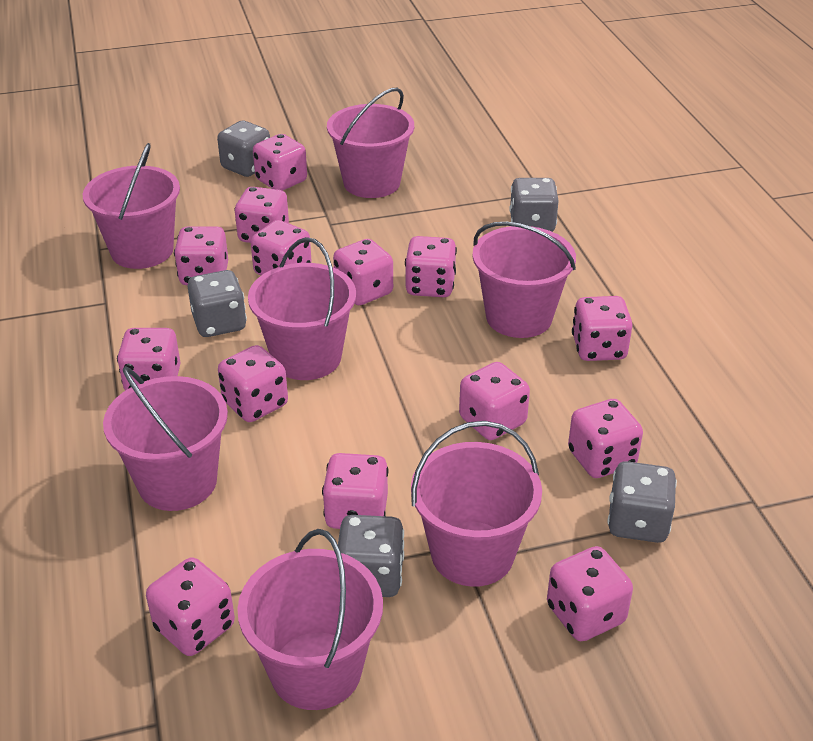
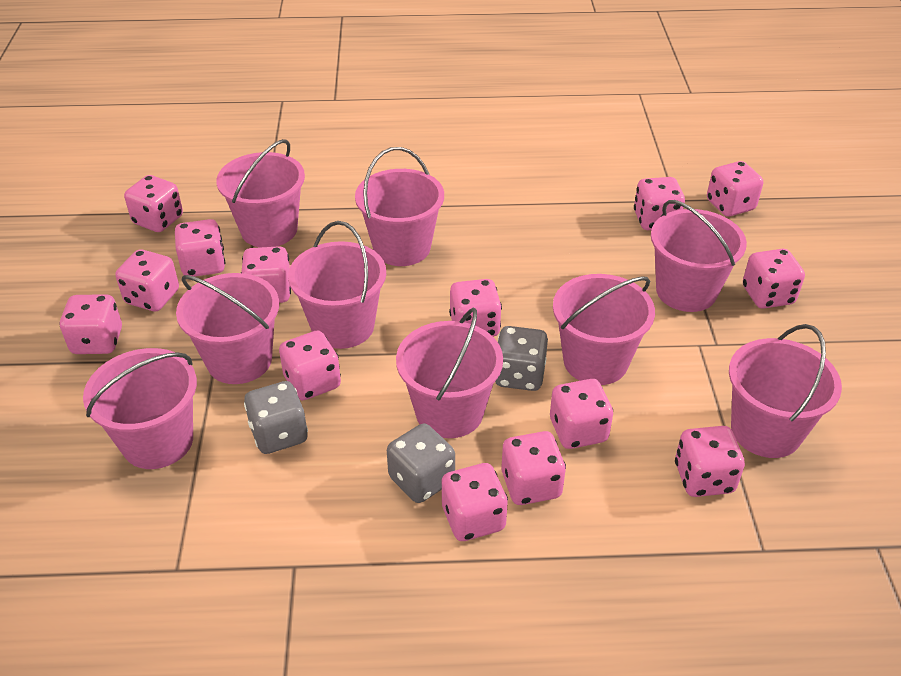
grey dice: 5 -> 3
pink bucket: 7 -> 9

